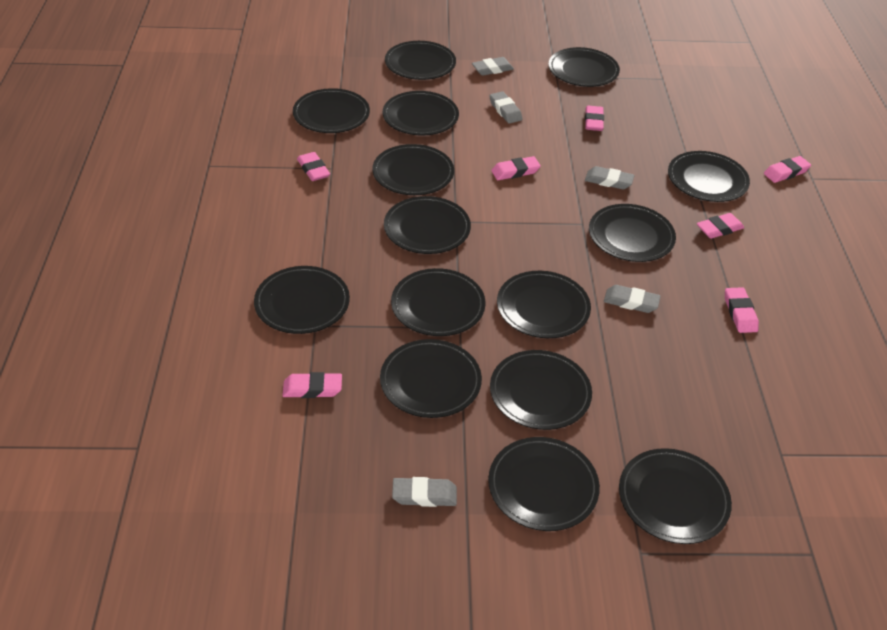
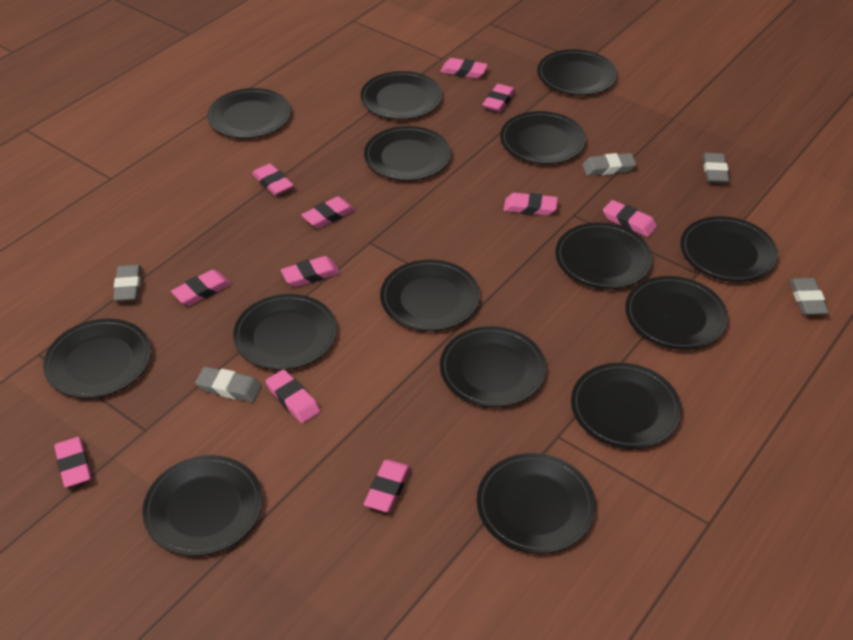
pink eraser: 7 -> 11

